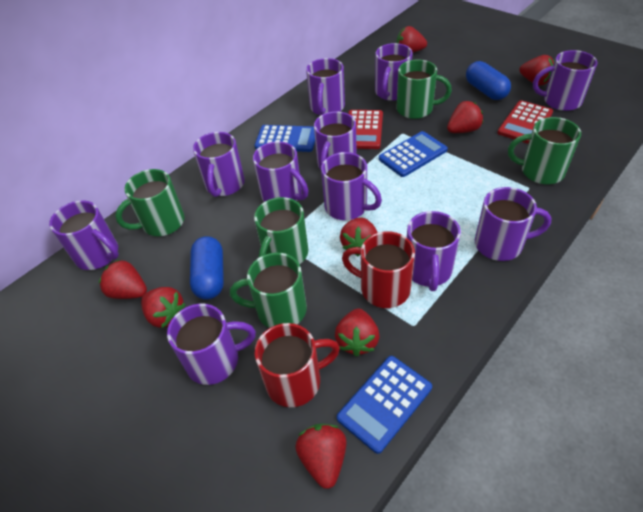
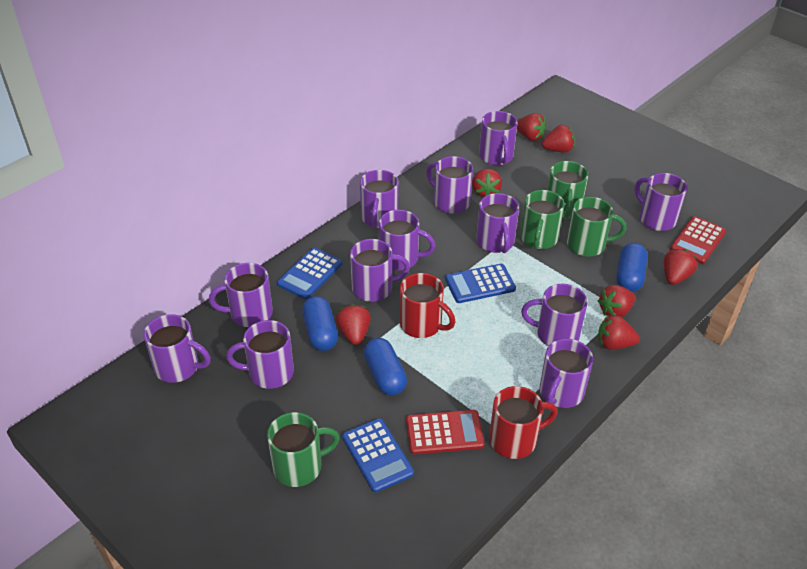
blue capsule: 2 -> 3
green mug: 5 -> 4
purple mug: 11 -> 12
red strawberry: 8 -> 7

